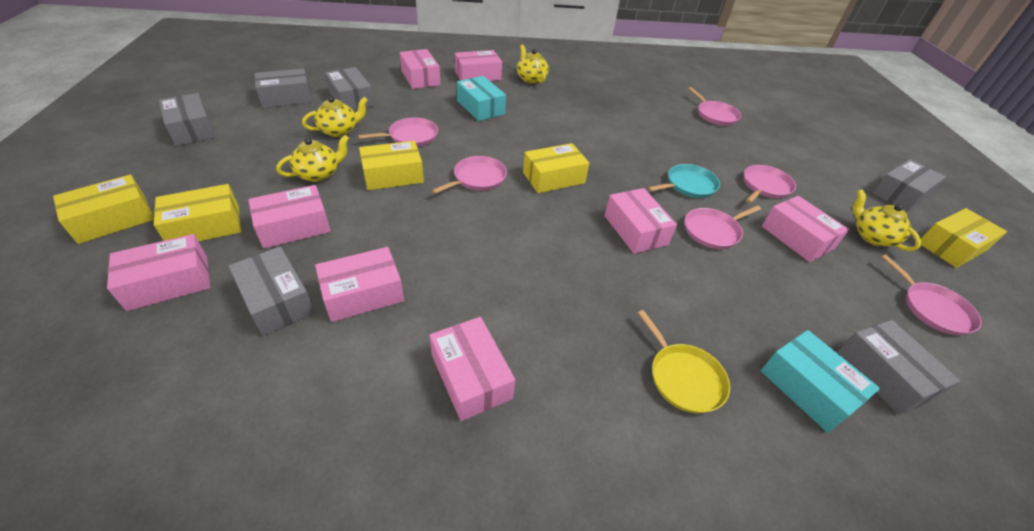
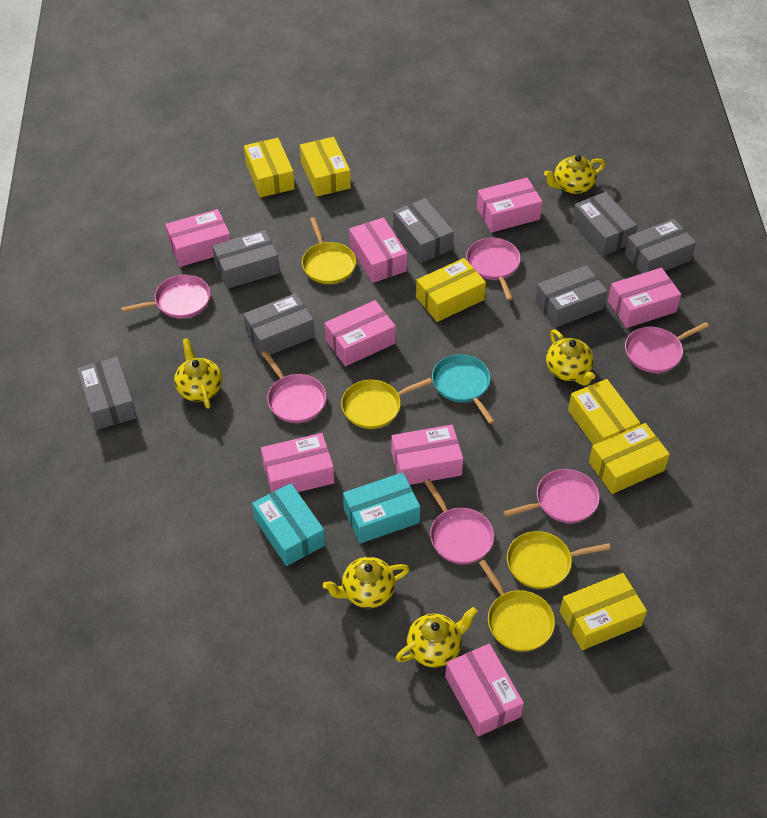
grey box: 6 -> 7
yellow box: 5 -> 6
yellow pan: 1 -> 4
yellow teapot: 4 -> 5

